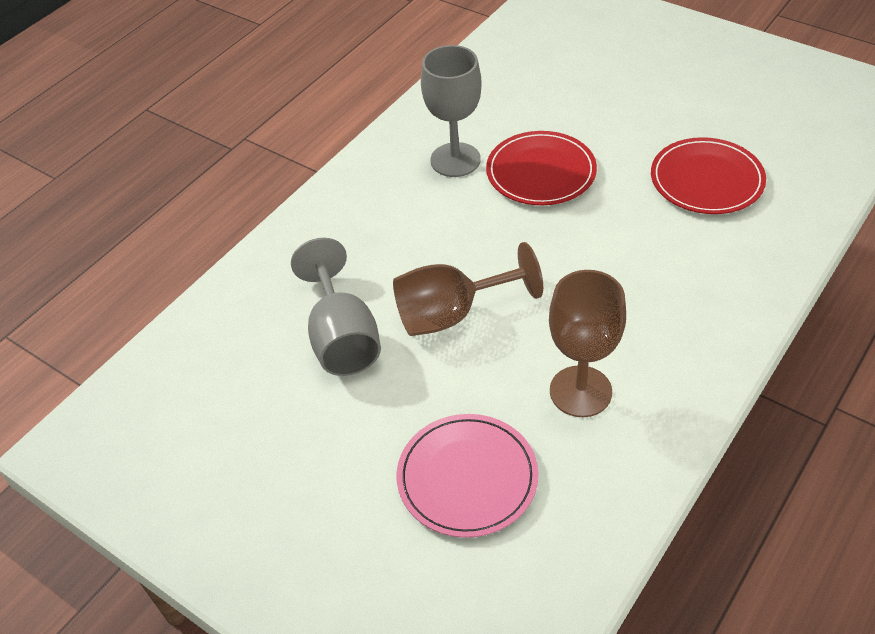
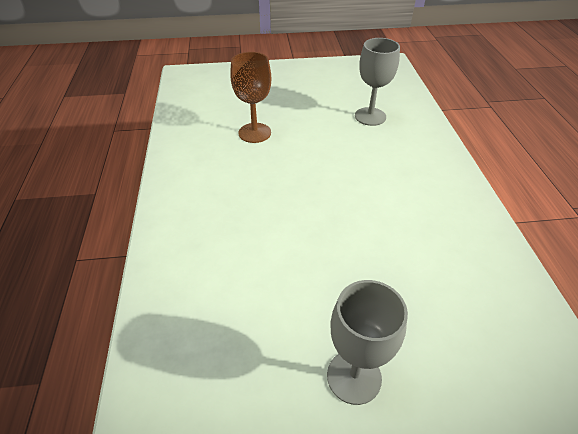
brown goblet: 2 -> 1
pink plate: 1 -> 0
red plate: 2 -> 0

